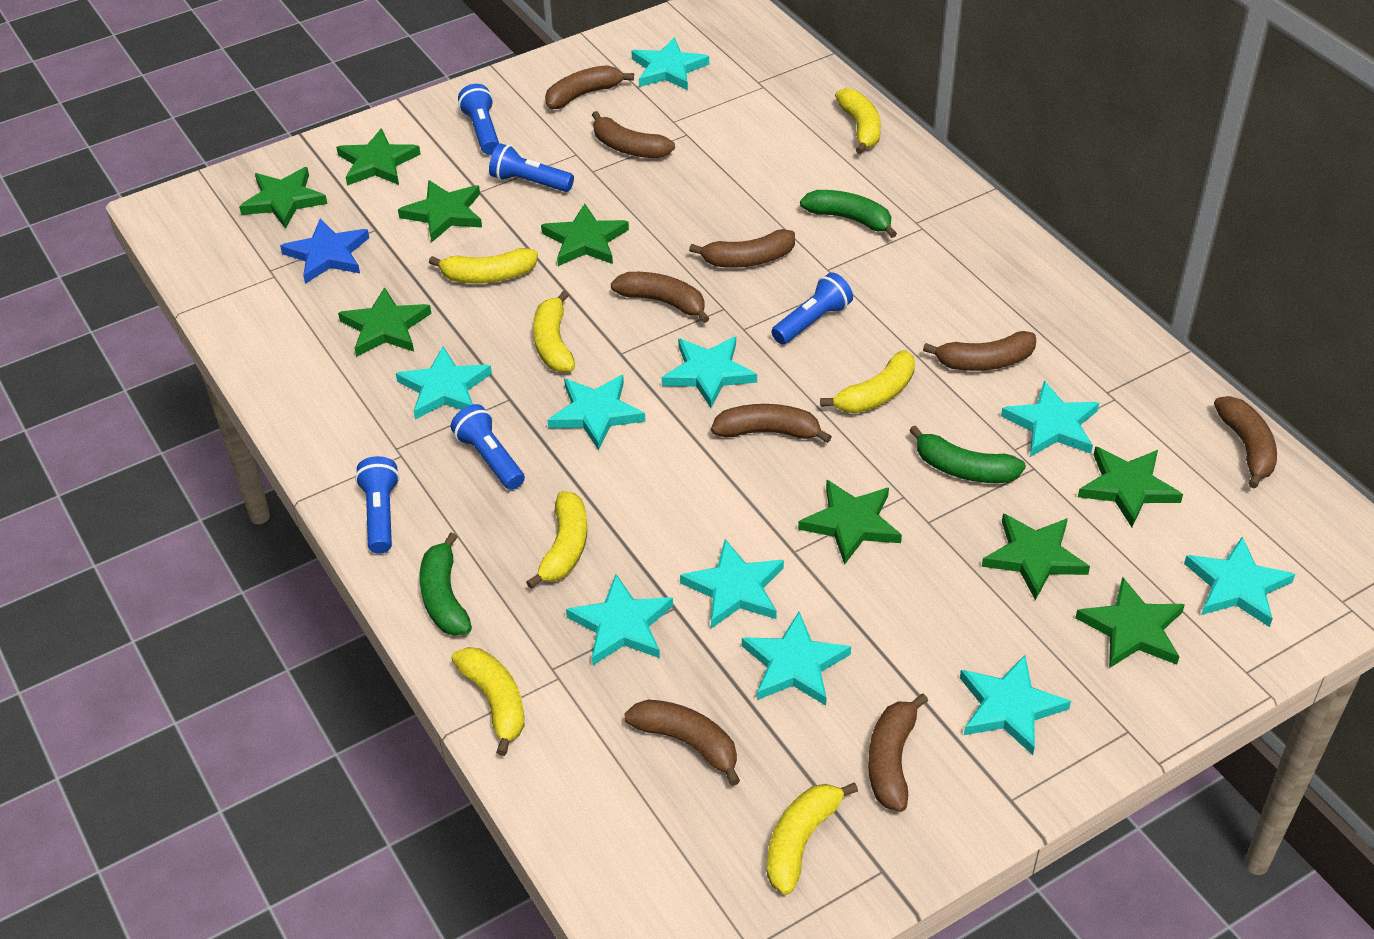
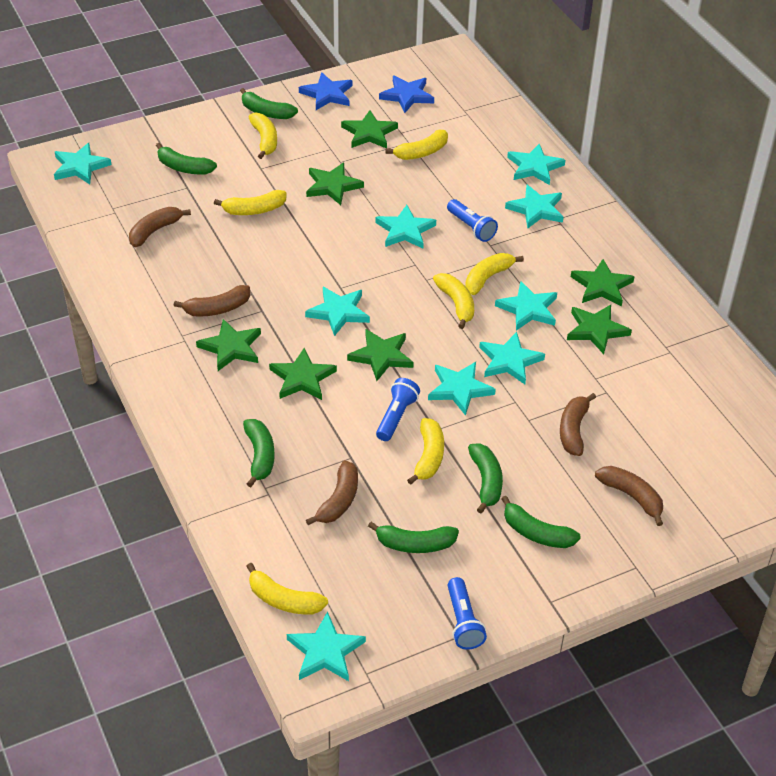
blue flashlight: 5 -> 3
blue star: 1 -> 2
brown banana: 9 -> 5
green banana: 3 -> 6
green star: 9 -> 7
turquoise star: 10 -> 9

